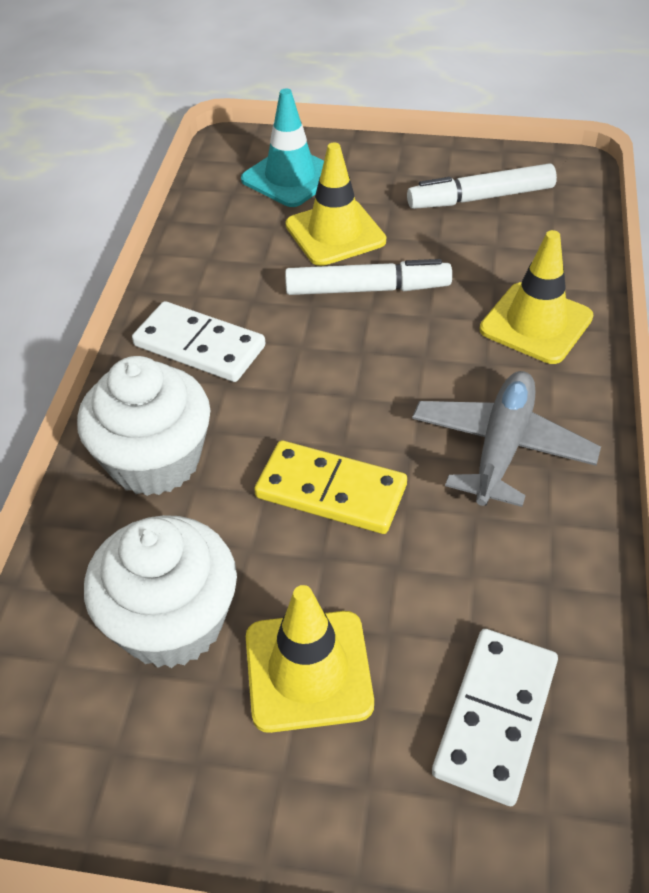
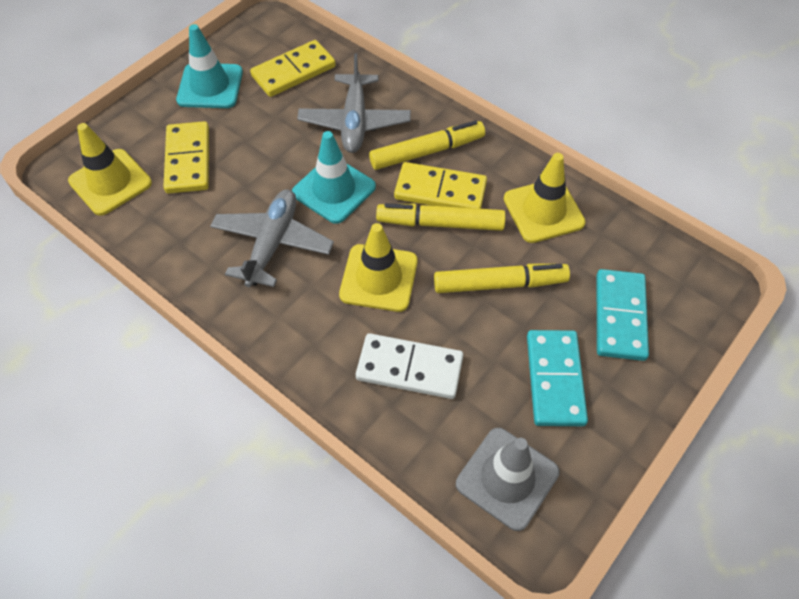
grey plane: 1 -> 2
grey traffic cone: 0 -> 1
turquoise domino: 0 -> 2
turquoise traffic cone: 1 -> 2
white cupcake: 2 -> 0
white domino: 2 -> 1
white marker: 2 -> 0
yellow domino: 1 -> 3
yellow marker: 0 -> 3

